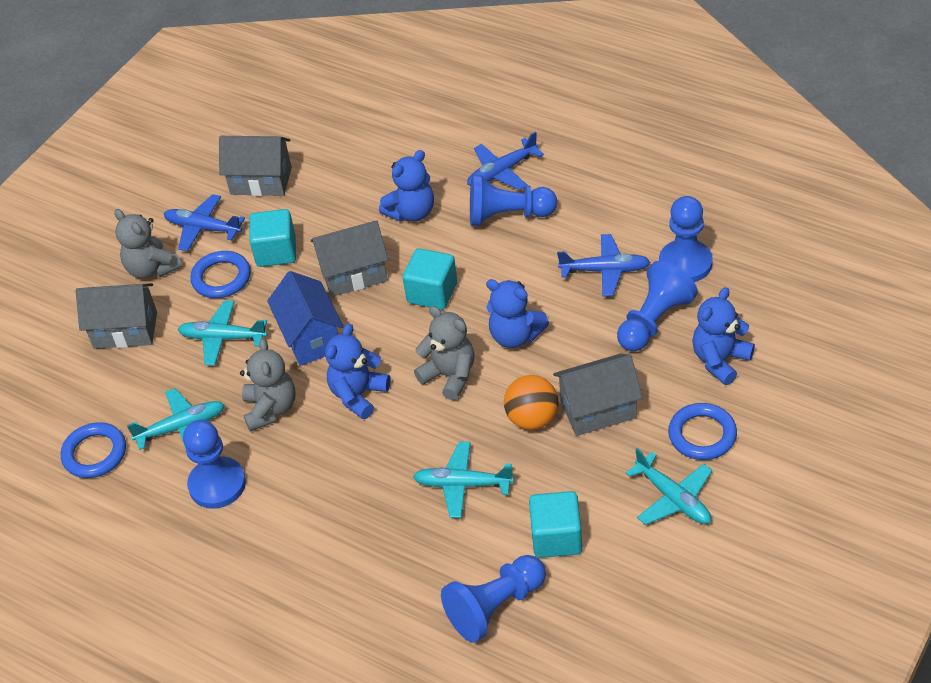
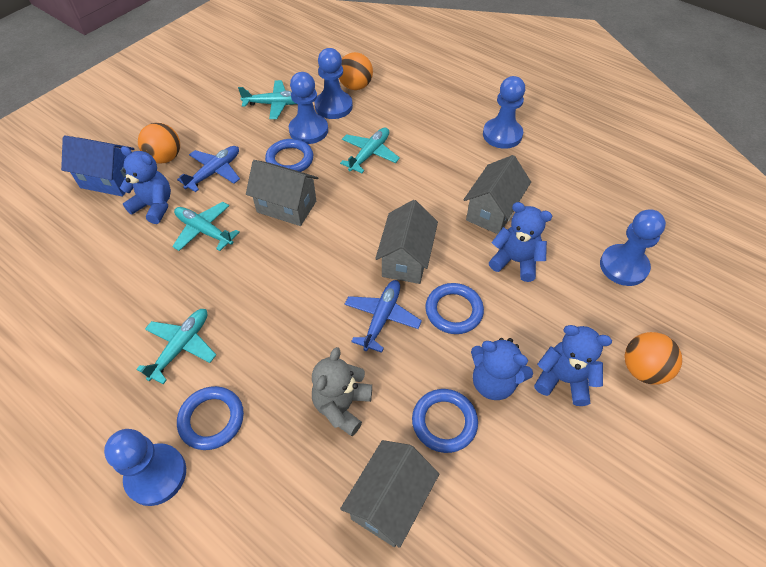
blue plane: 3 -> 2
blue ring: 3 -> 4
grey teddy bear: 3 -> 1
orange ball: 1 -> 3
turquoise cube: 3 -> 0

